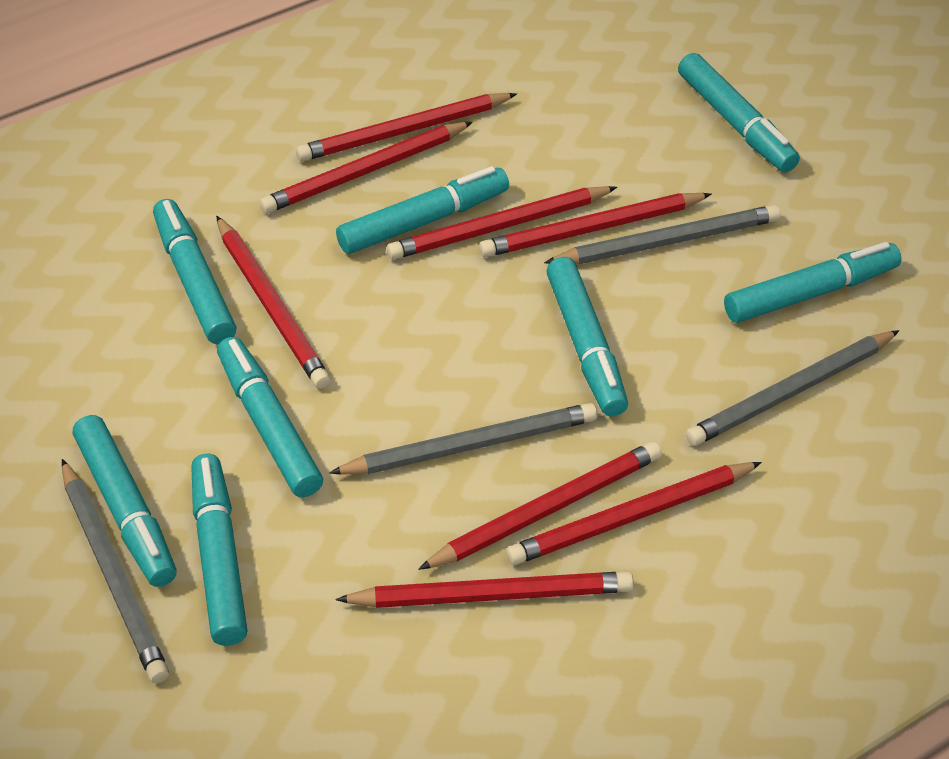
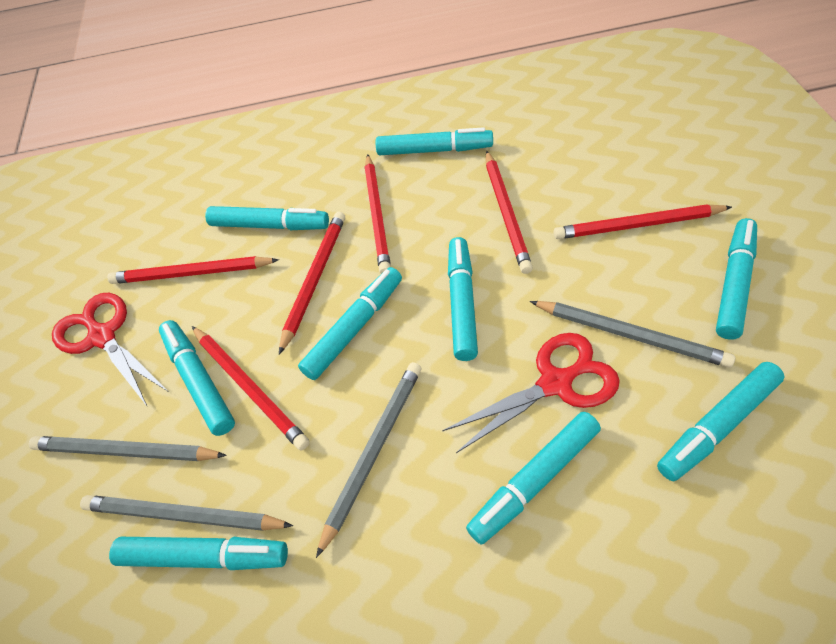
red pencil: 8 -> 6
red scissors: 0 -> 2
turquoise marker: 8 -> 9

